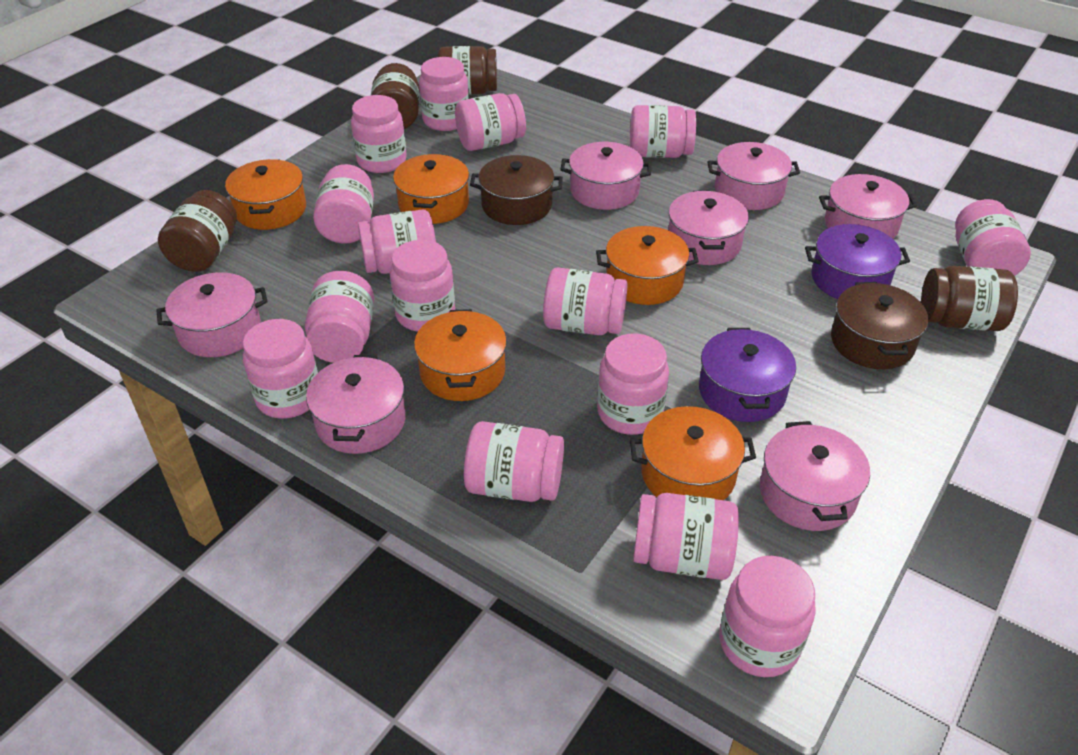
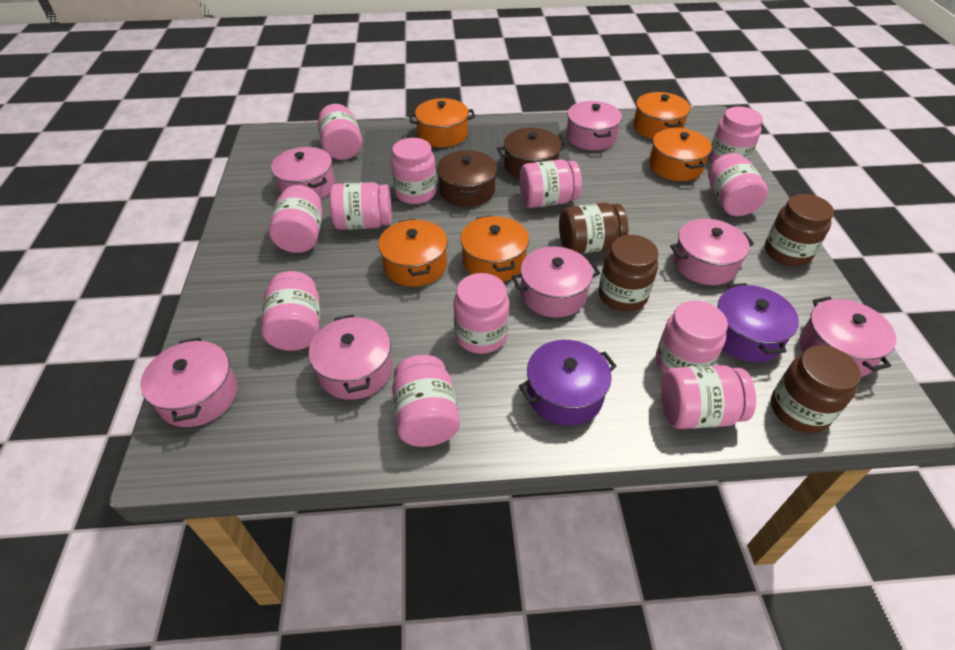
pink jar: 15 -> 12

